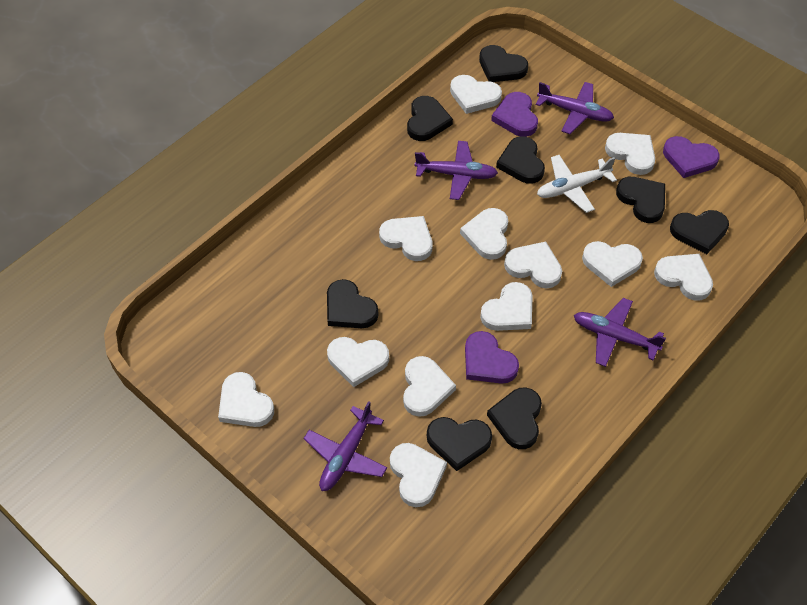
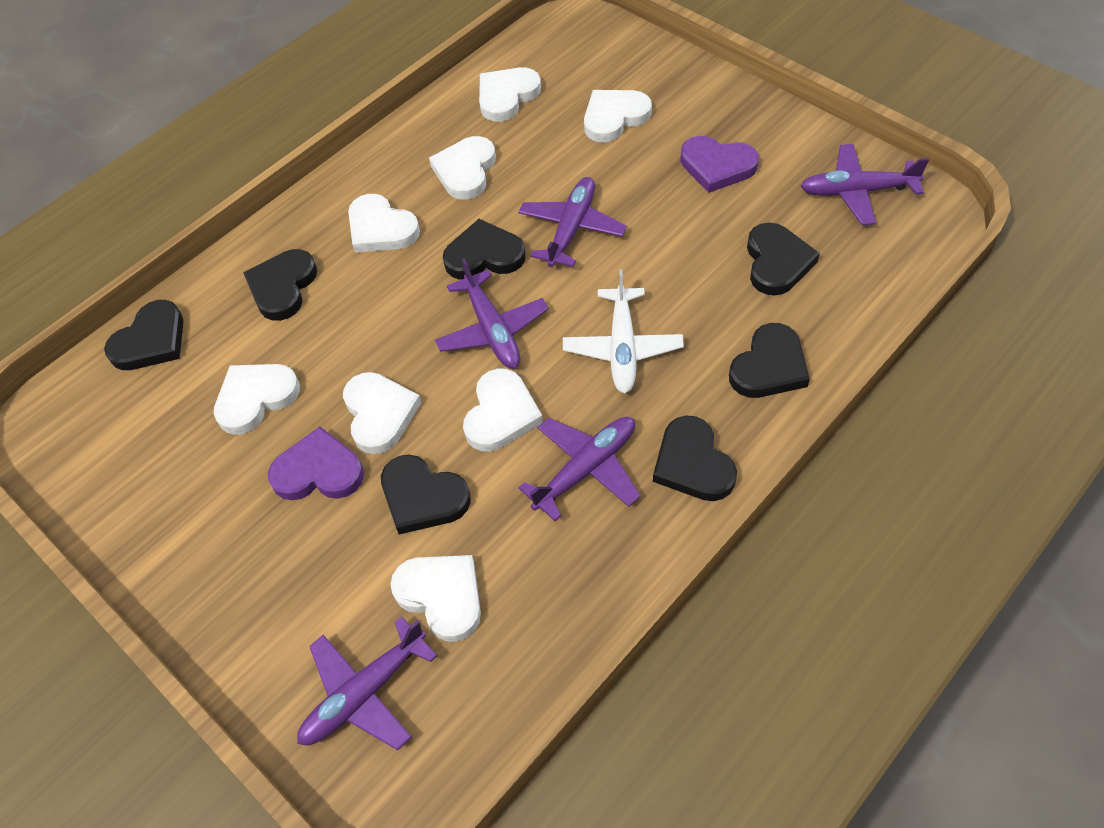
black heart: 8 -> 7
purple heart: 3 -> 2
purple plane: 4 -> 5
white heart: 12 -> 8

